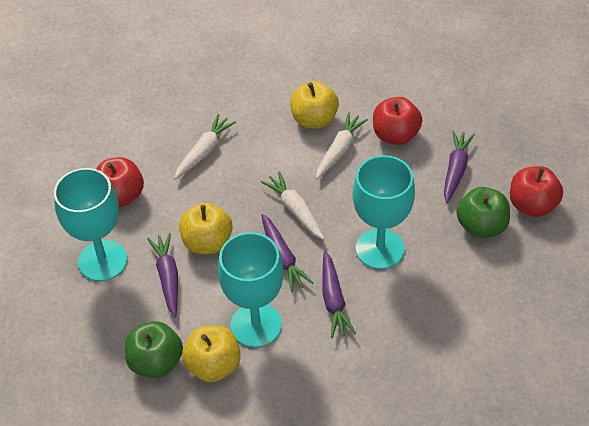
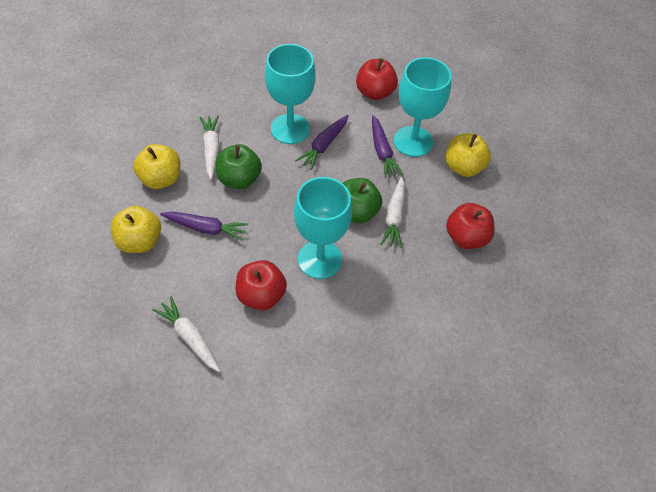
purple carrot: 4 -> 3

